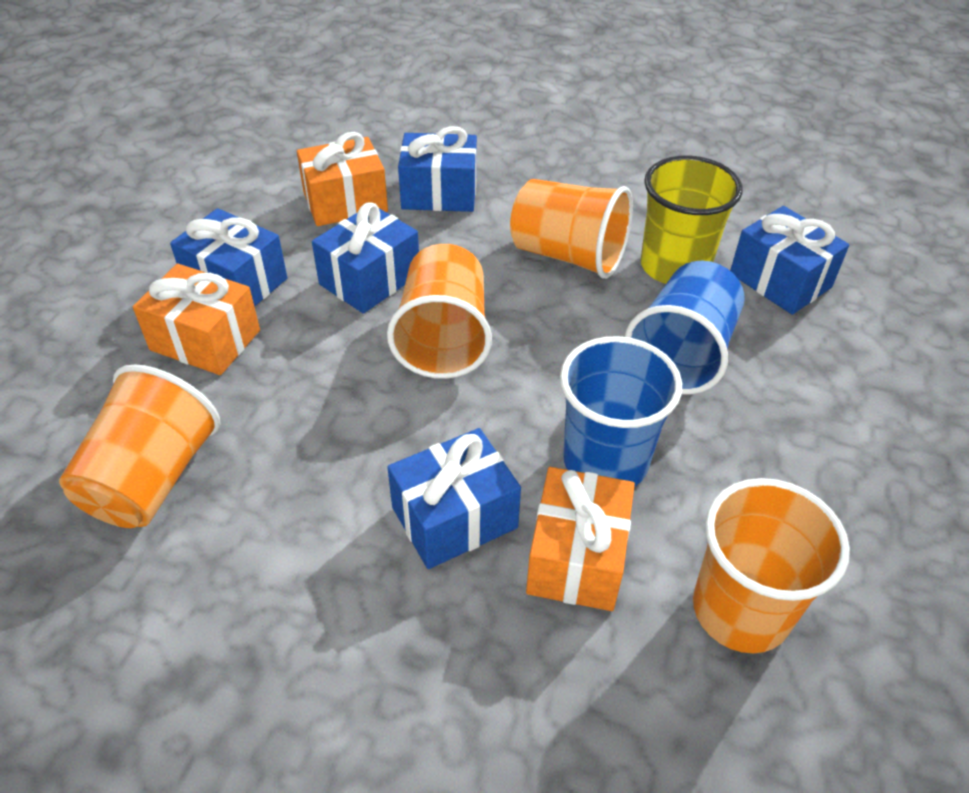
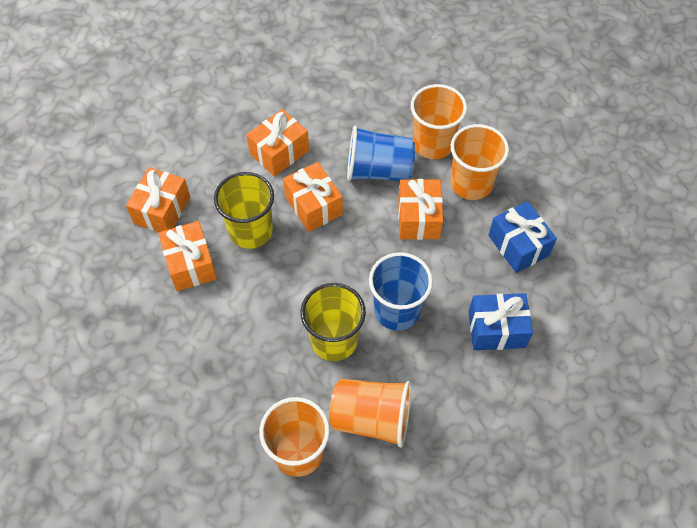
blue gift: 5 -> 2
orange gift: 3 -> 5
yellow cup: 1 -> 2

